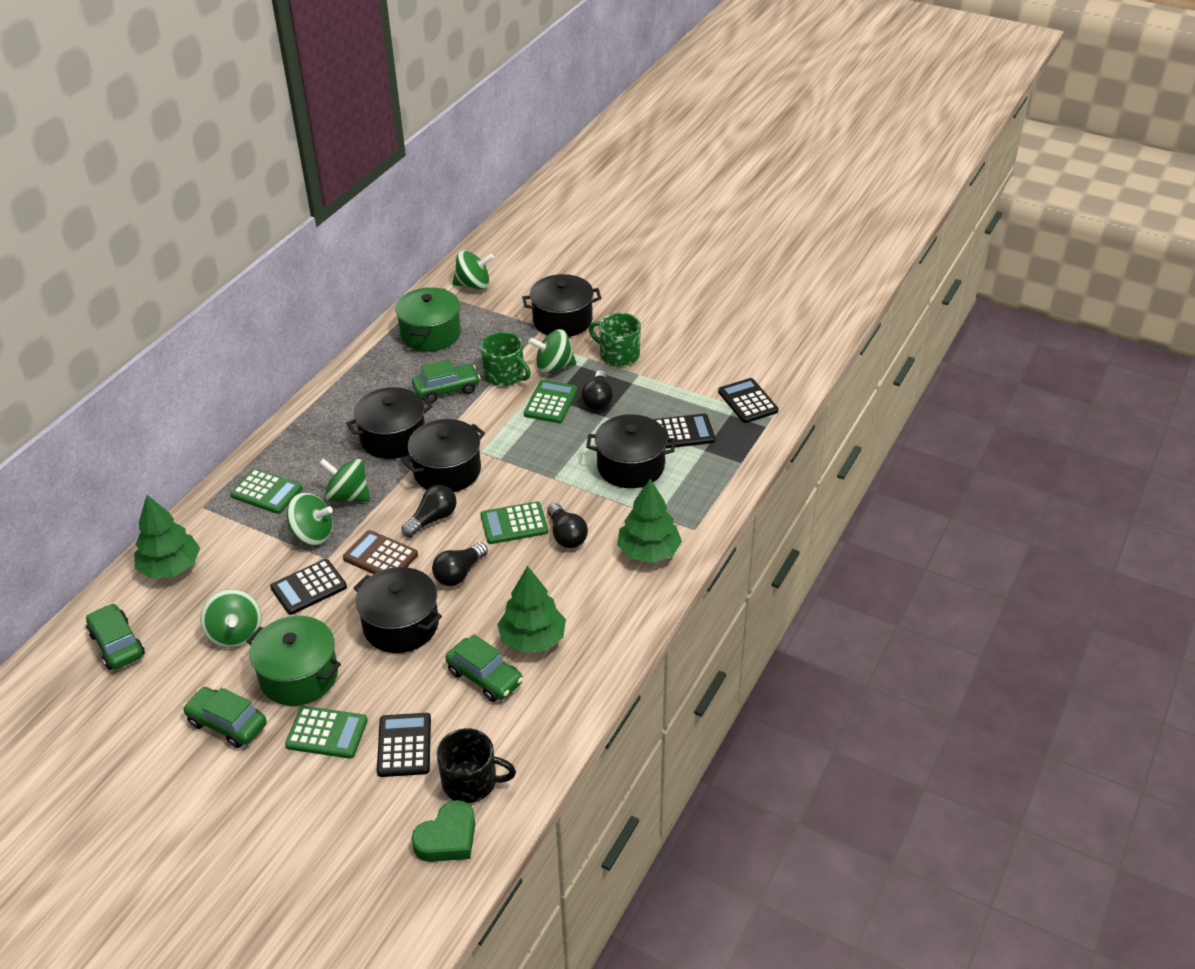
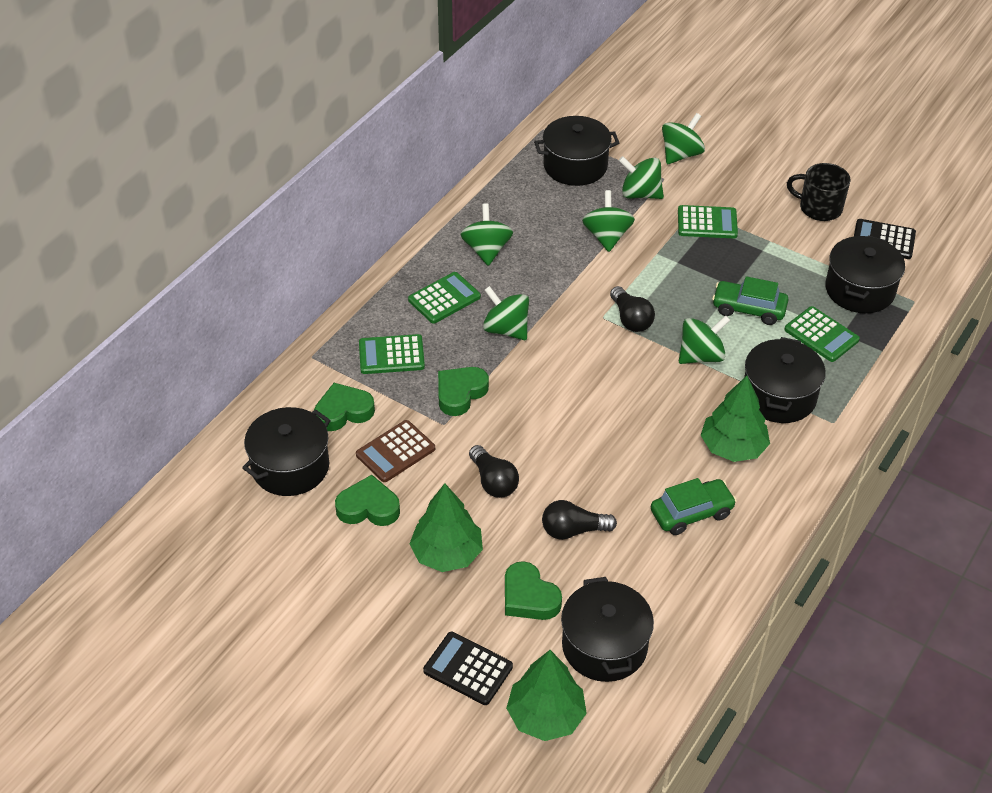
black calculator: 4 -> 2
black light bulb: 4 -> 3
green car: 4 -> 2
green heart: 1 -> 4
green mug: 2 -> 0
green pot: 2 -> 0
green spinning top: 5 -> 6

